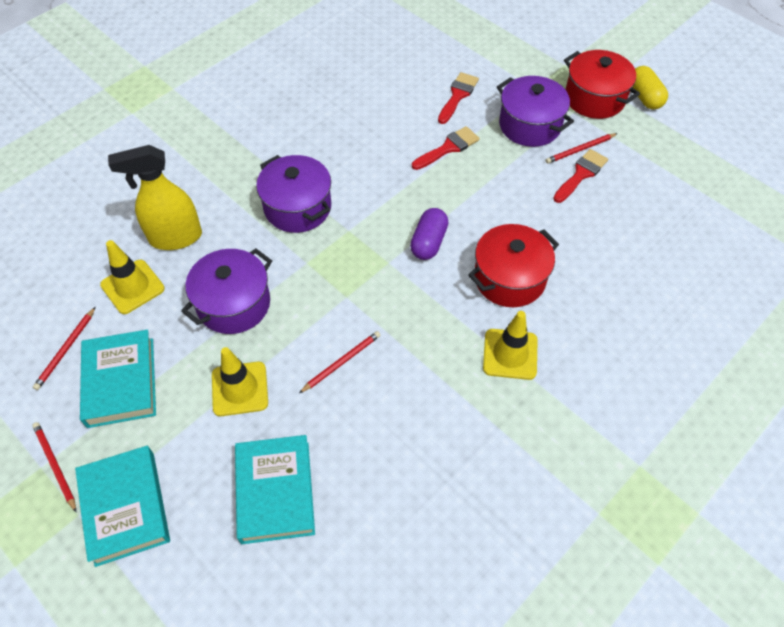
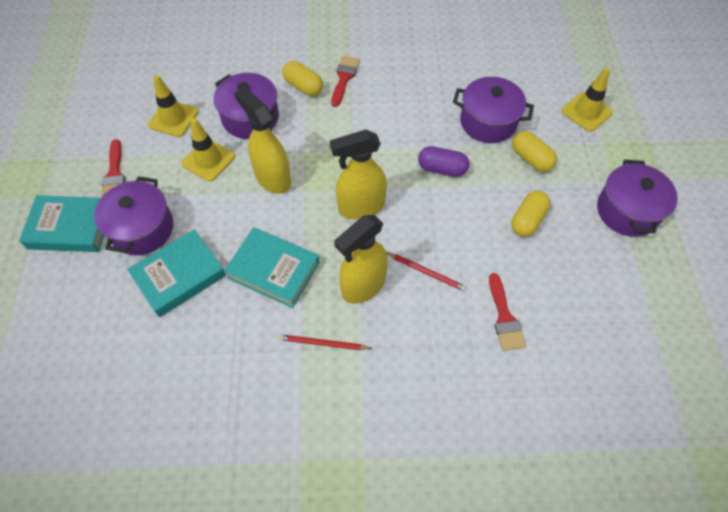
purple pot: 3 -> 4
red pencil: 4 -> 2
red pot: 2 -> 0
yellow capsule: 1 -> 3
yellow spray bottle: 1 -> 3

